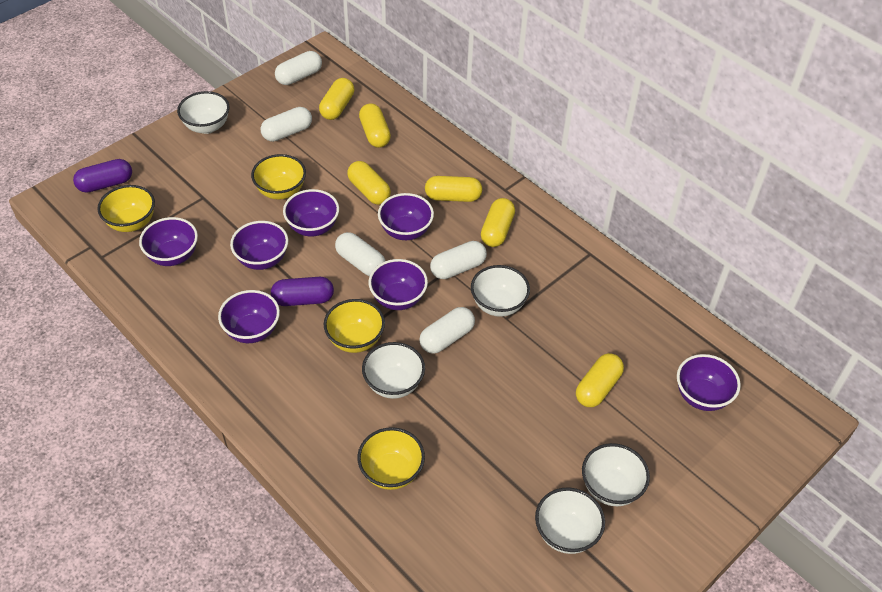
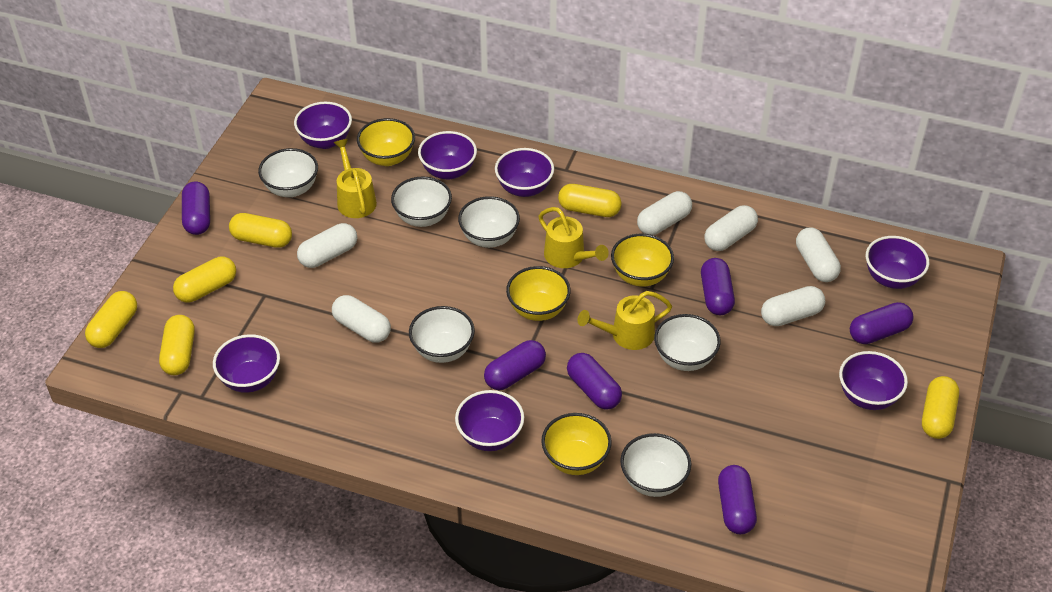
purple capsule: 2 -> 6
white bowl: 5 -> 6
white capsule: 5 -> 6
yellow watering can: 0 -> 3

